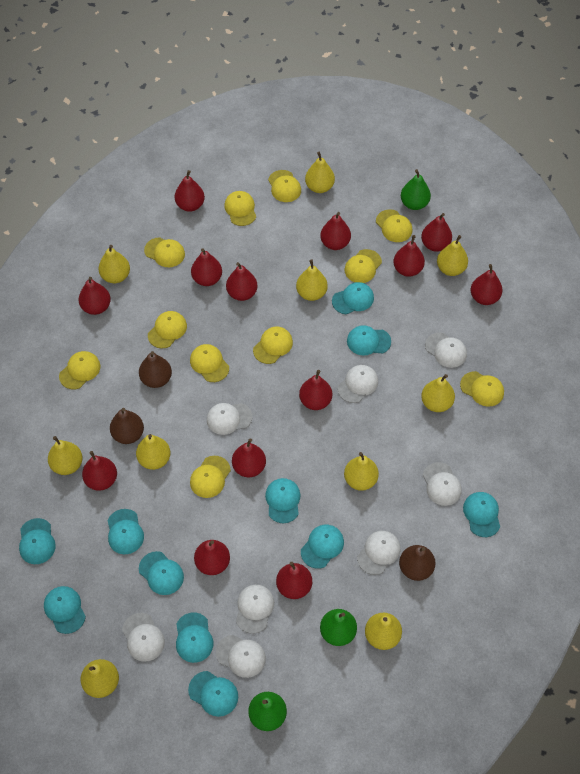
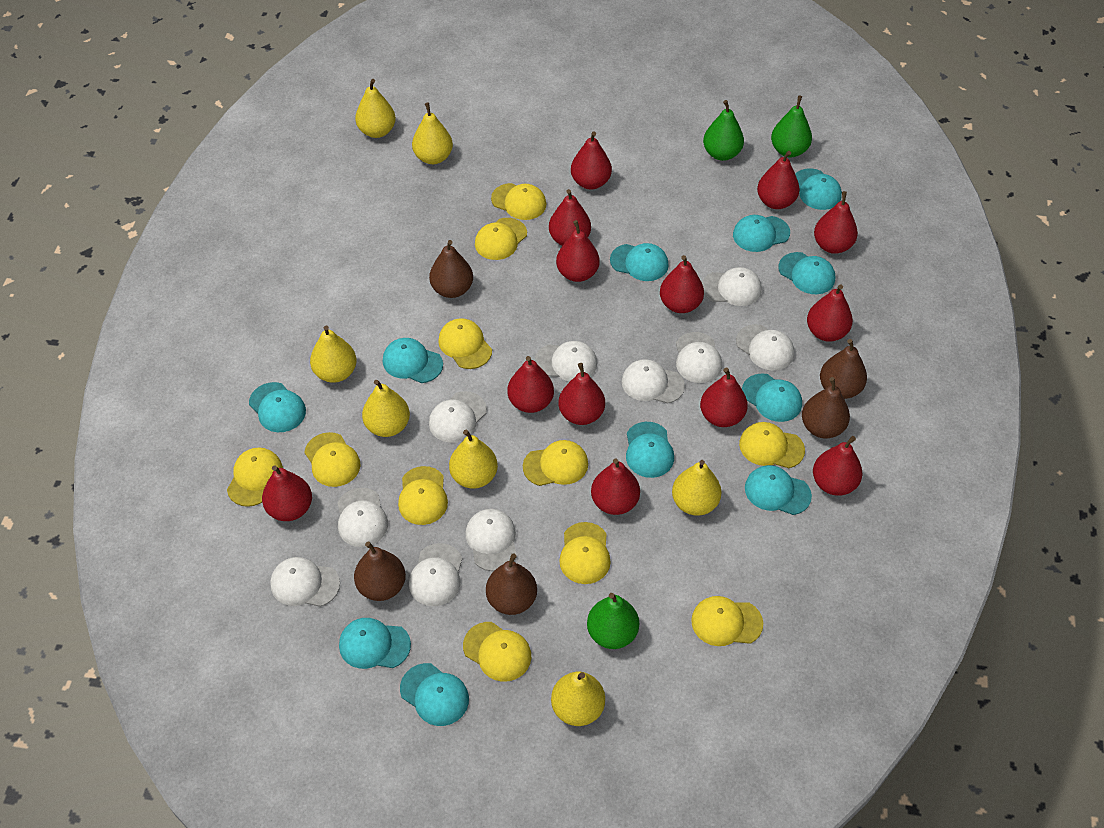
brown pear: 3 -> 5
white cap: 8 -> 10
yellow pear: 10 -> 7

